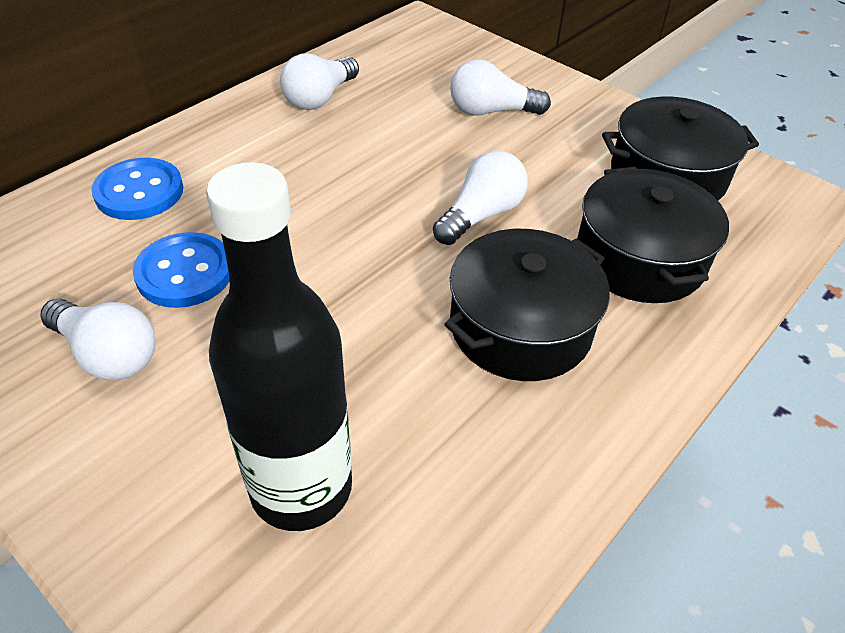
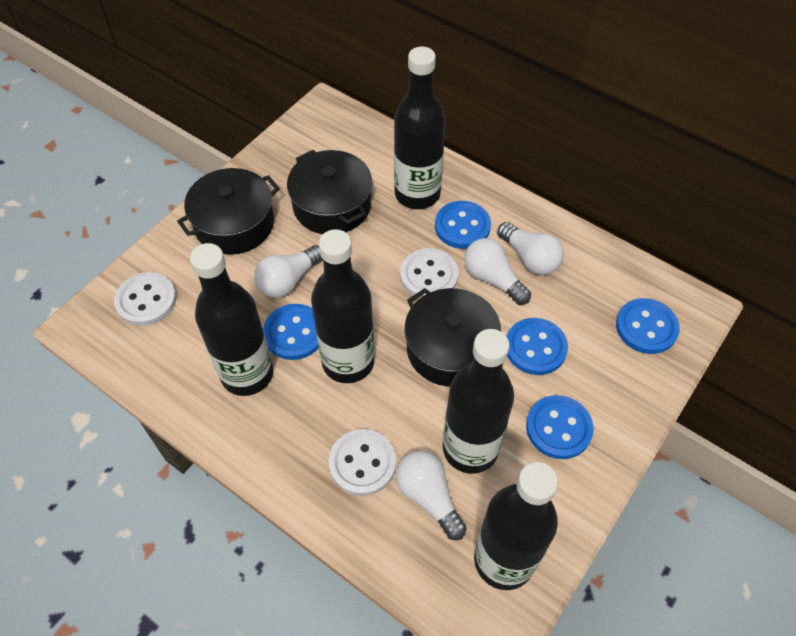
black bottle: 1 -> 5
blue button: 2 -> 5
white button: 0 -> 3

